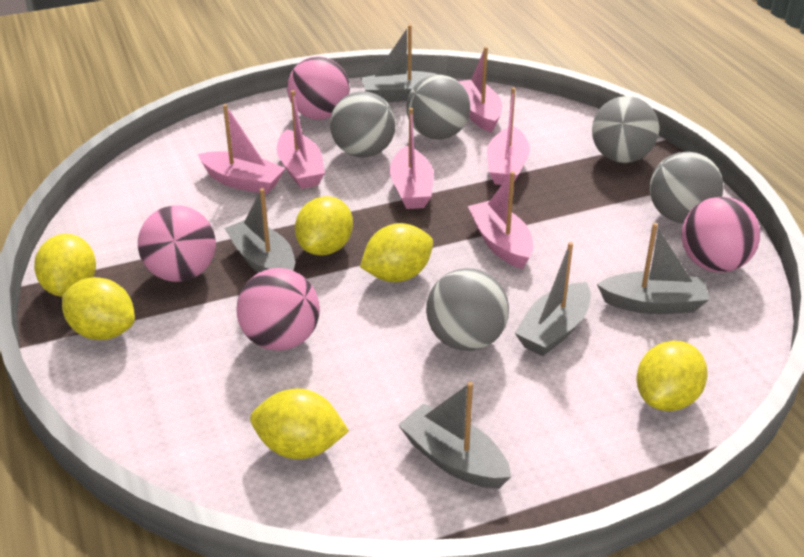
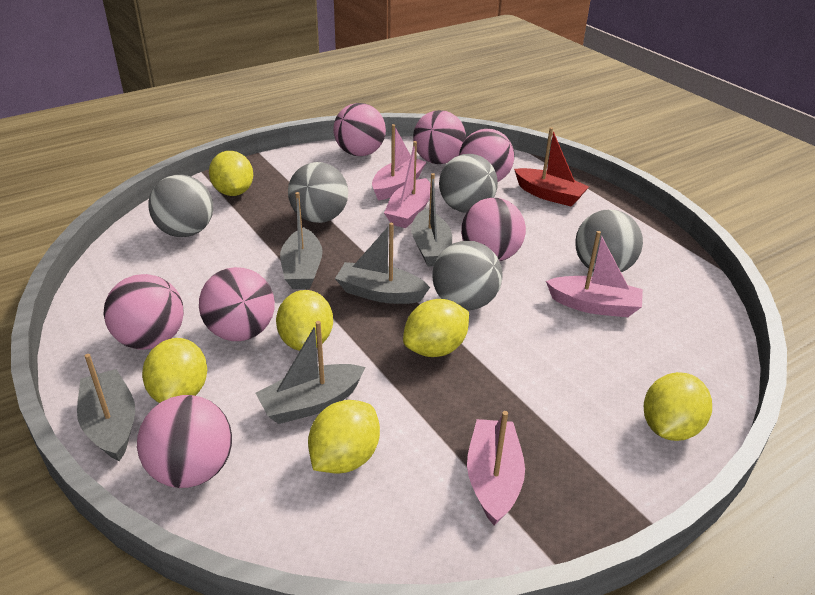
pink ball: 4 -> 7
pink boat: 6 -> 4
red boat: 0 -> 1

